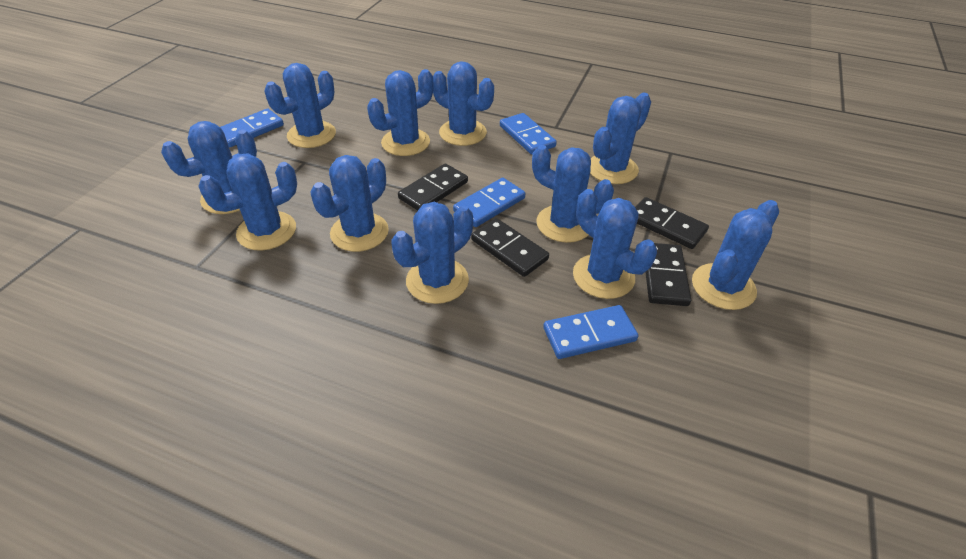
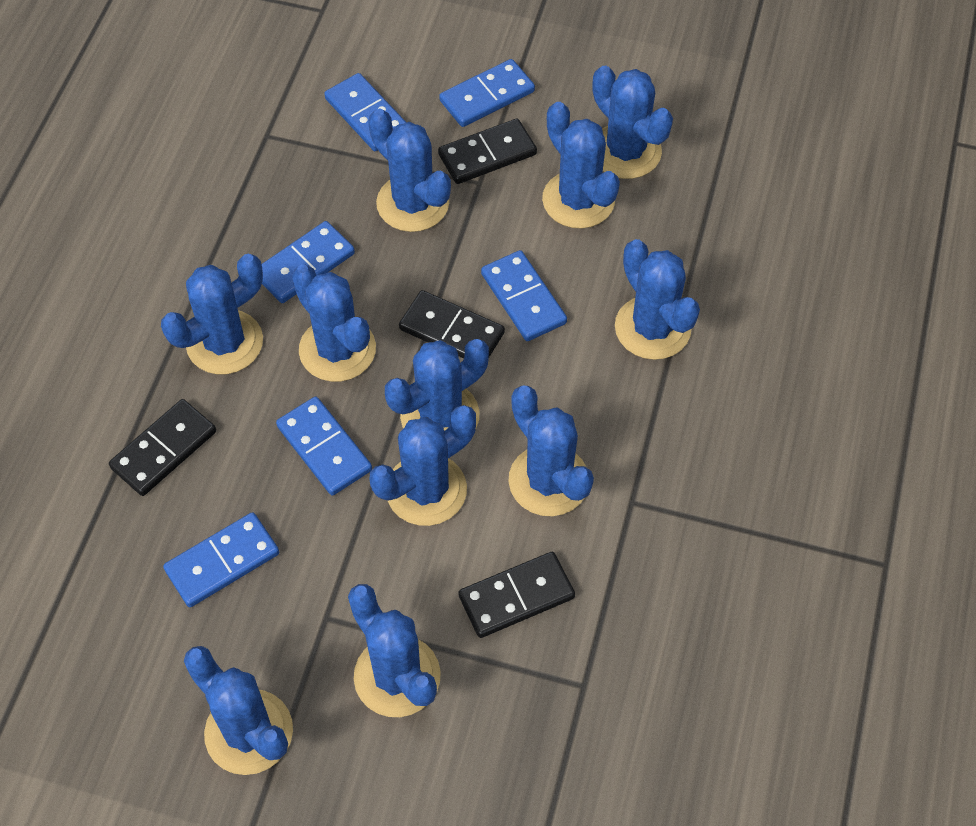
blue domino: 4 -> 6

